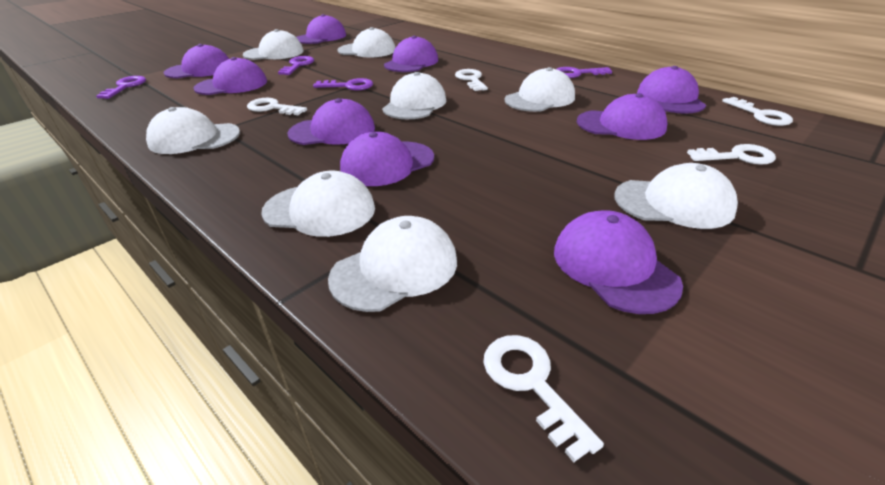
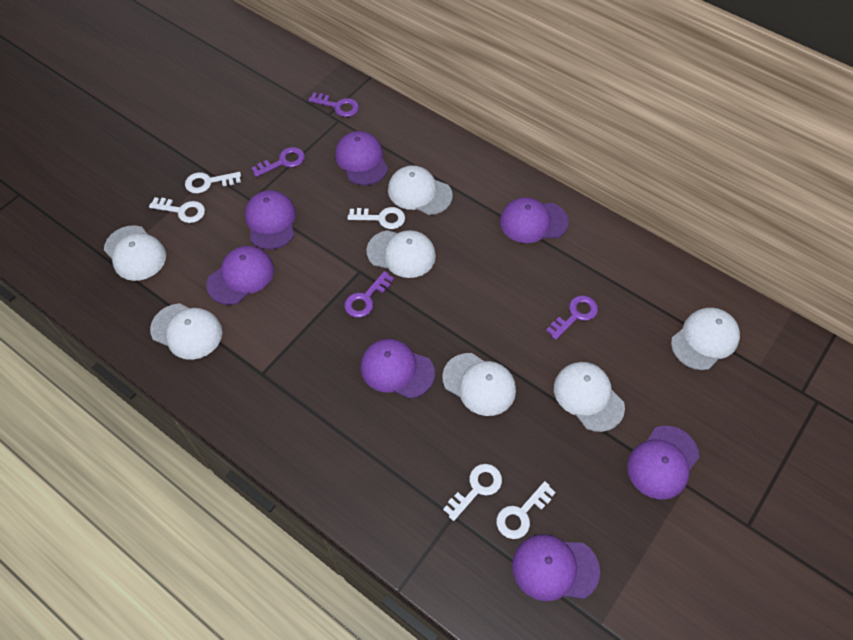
purple cap: 9 -> 7
white cap: 8 -> 7

